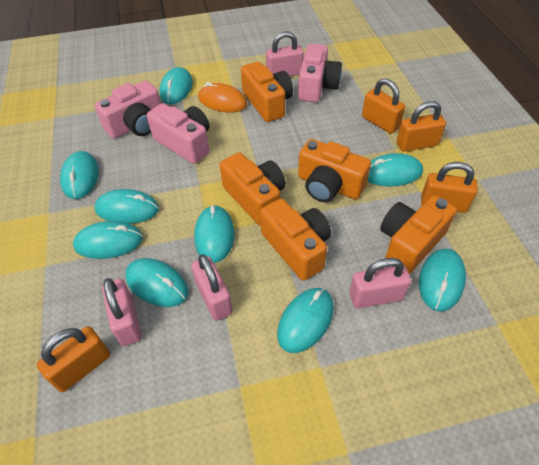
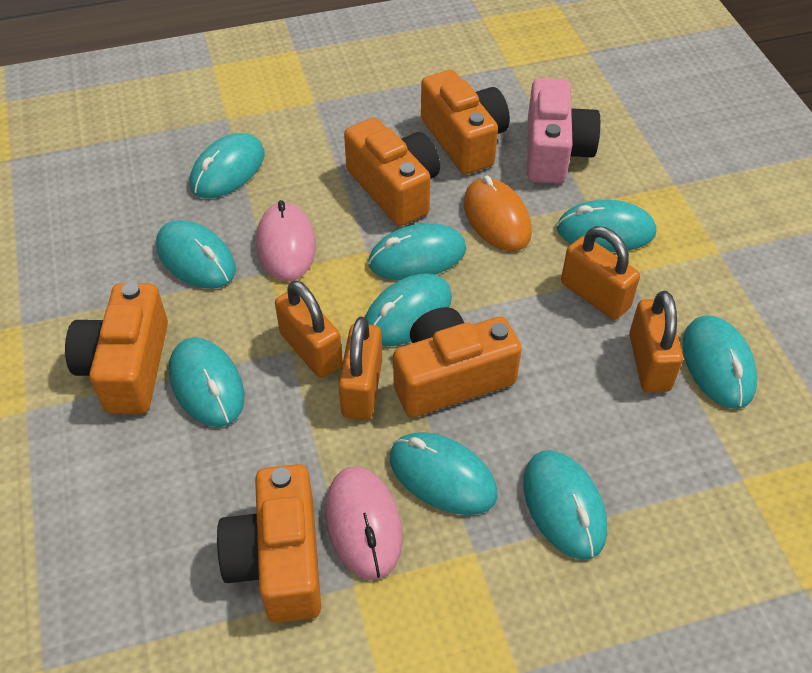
pink camera: 3 -> 1
pink mouse: 0 -> 2
pink padlock: 4 -> 0

